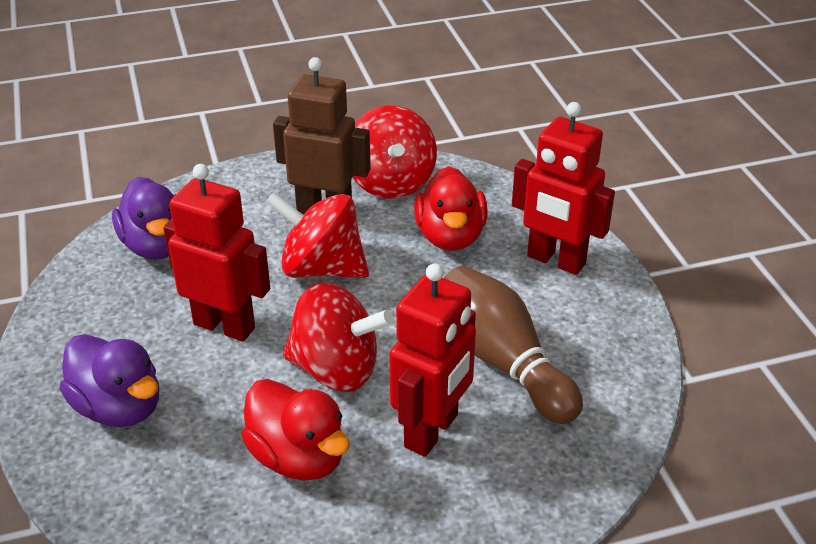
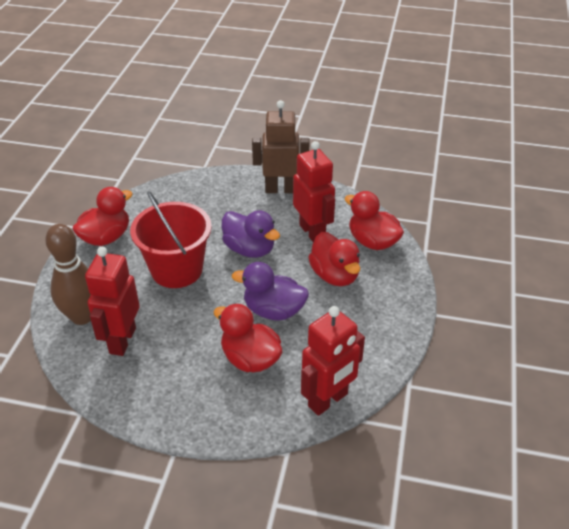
red bucket: 0 -> 1
red duck: 2 -> 4
red spinning top: 3 -> 0

